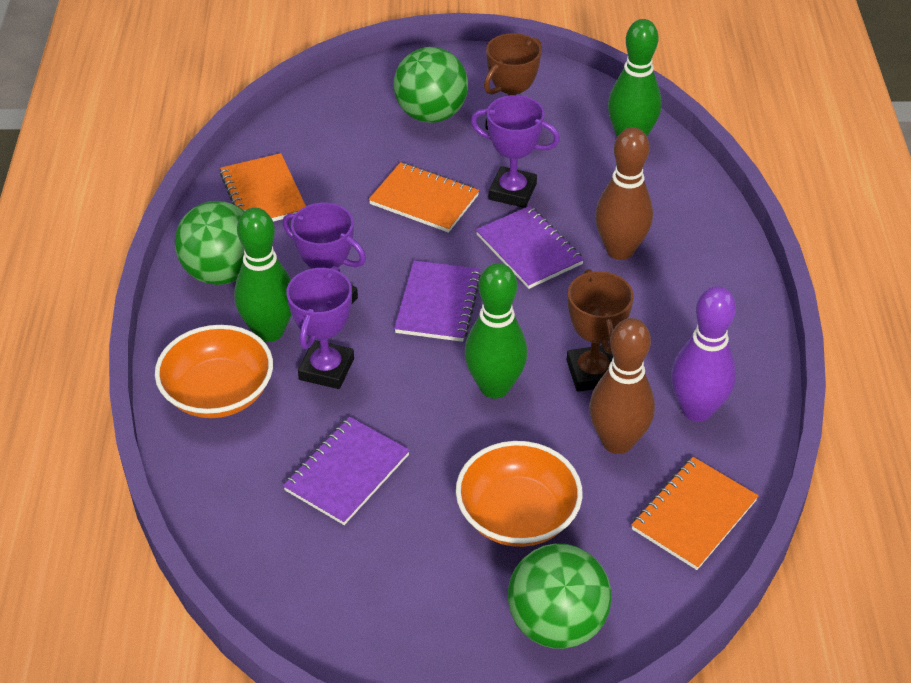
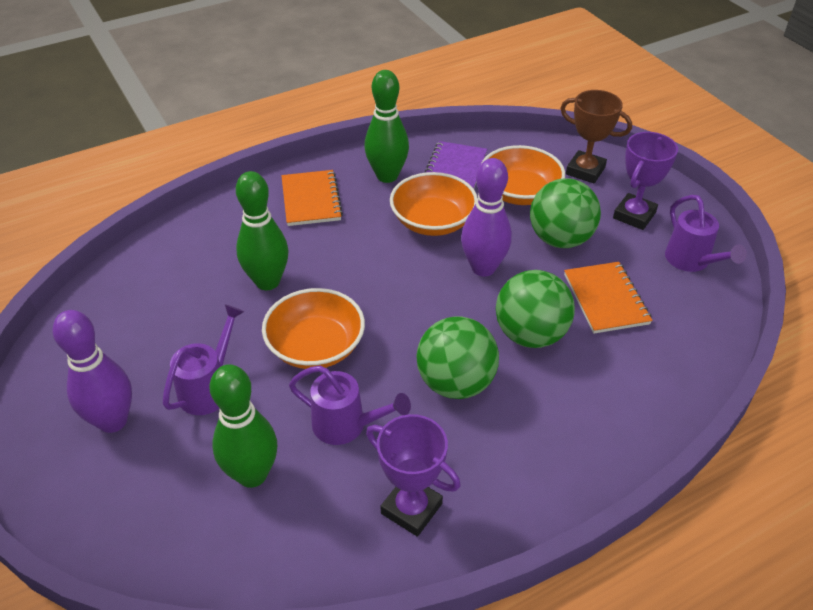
brown bowling pin: 2 -> 0
brown trophy: 2 -> 1
orange bowl: 2 -> 3
orange notebook: 3 -> 2
purple bowling pin: 1 -> 2
purple notebook: 3 -> 1
purple trophy: 3 -> 2
purple watering can: 0 -> 3

